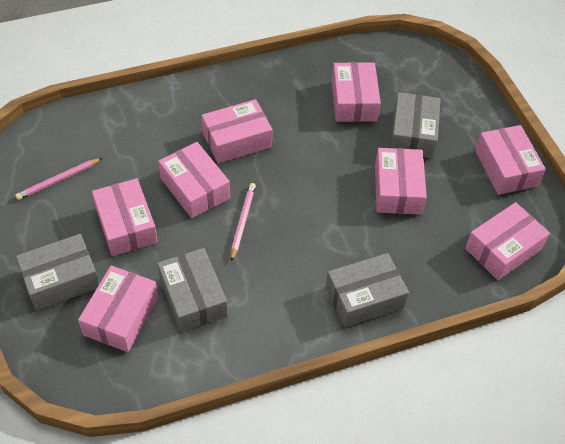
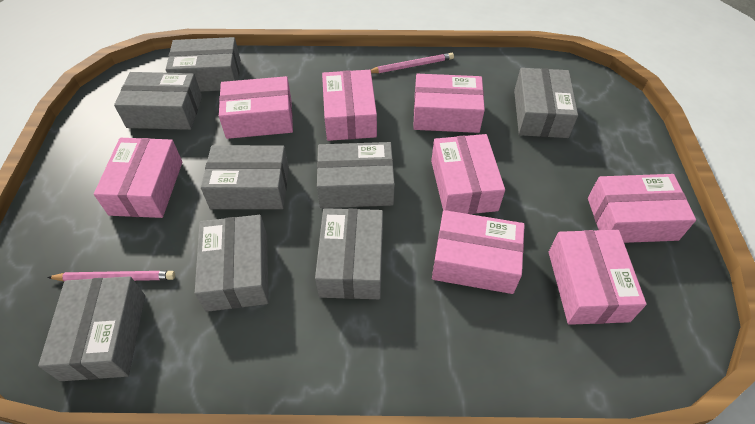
grey box: 4 -> 8

